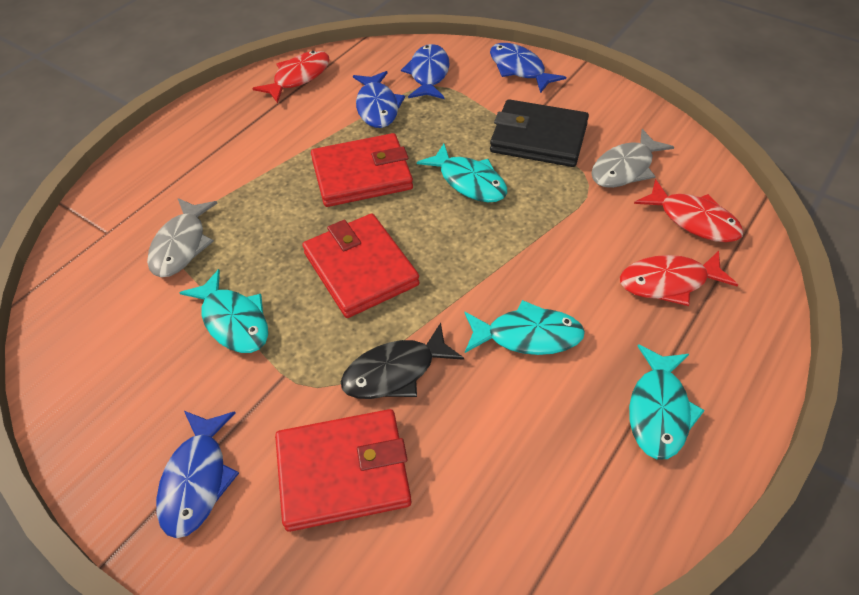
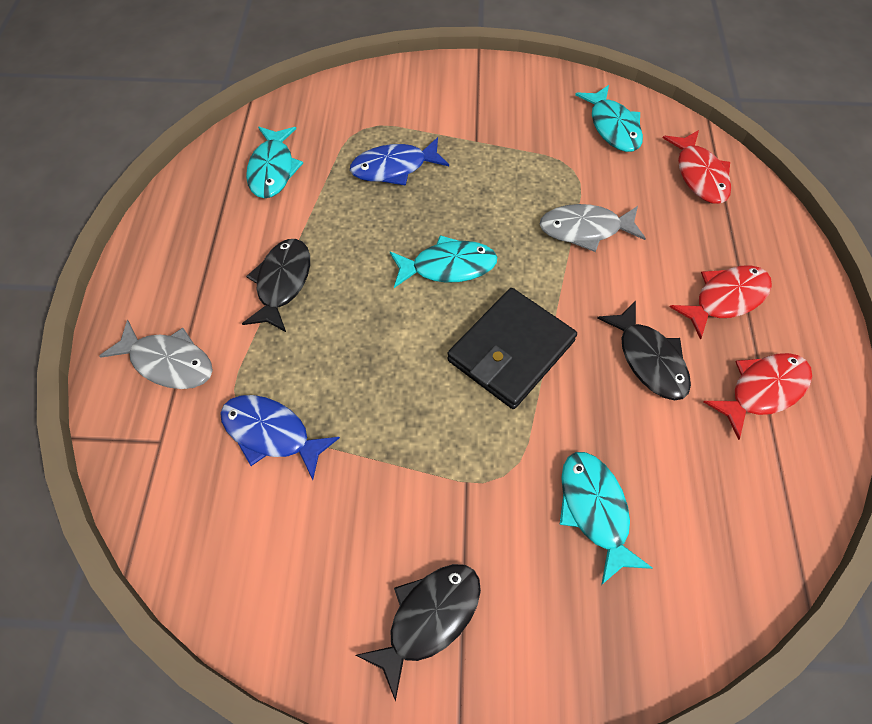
black fish: 1 -> 3
blue fish: 4 -> 2
red wallet: 3 -> 0

